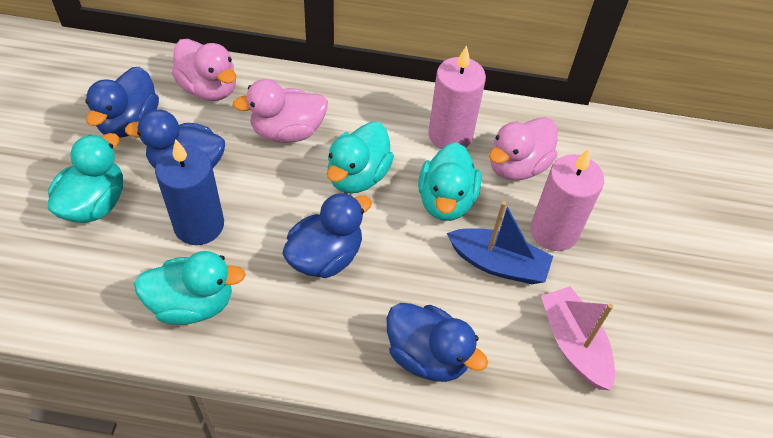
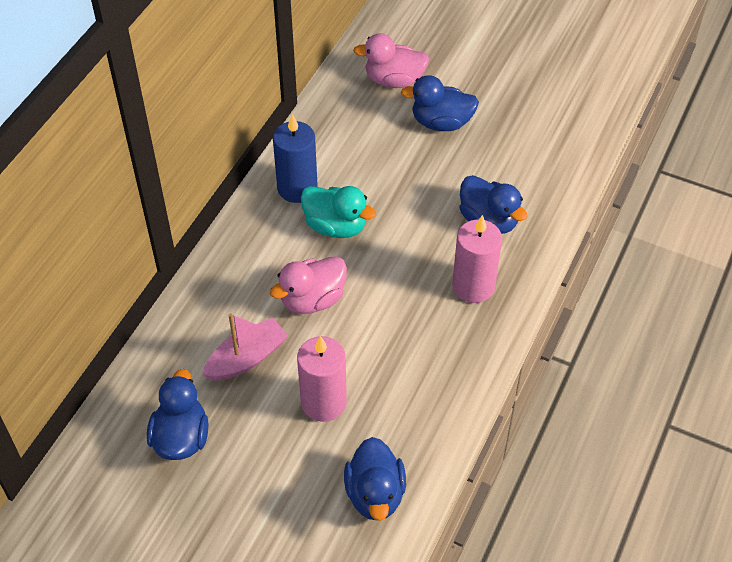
blue boat: 1 -> 0
pink duck: 3 -> 2
turquoise duck: 4 -> 1

